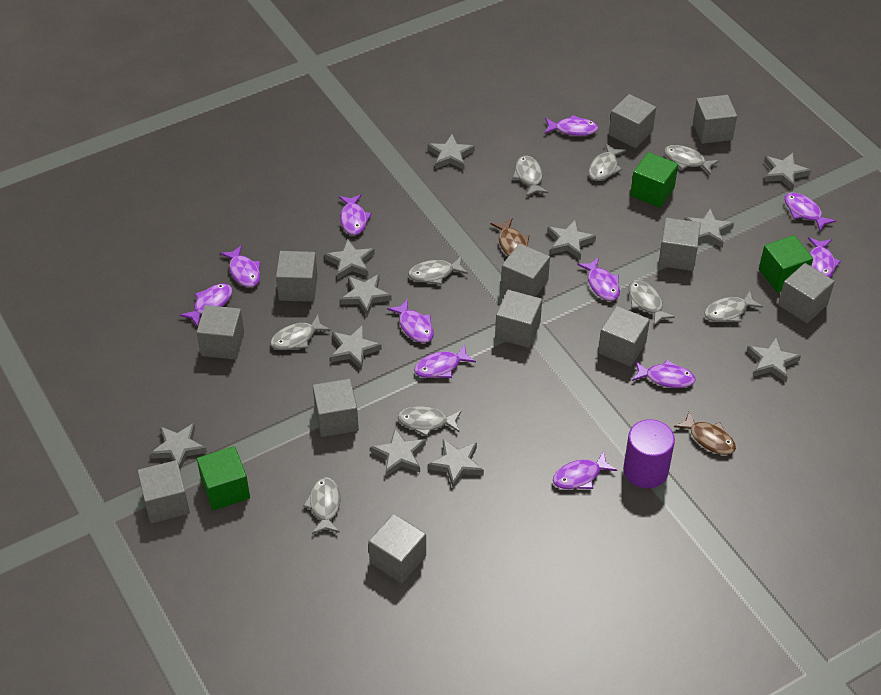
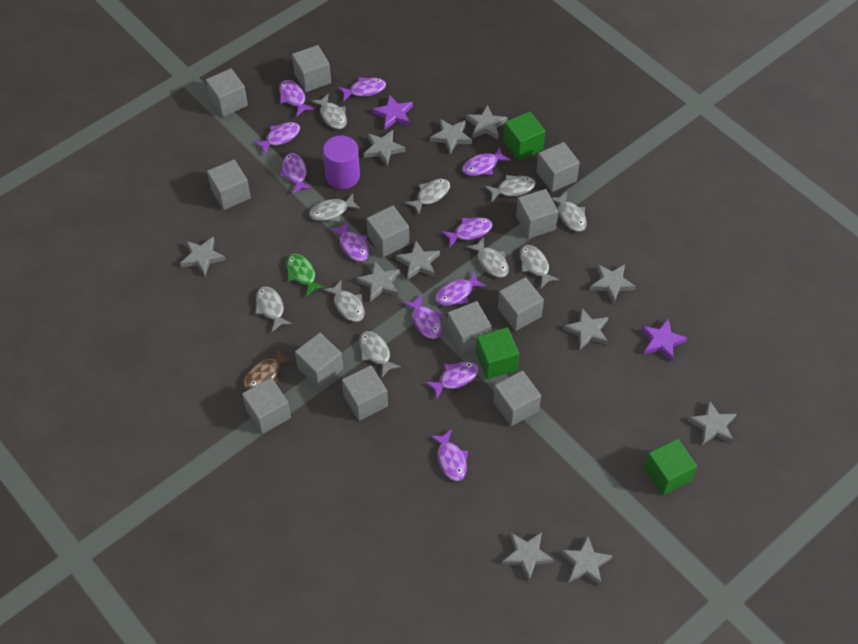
brown fish: 2 -> 1
green fish: 0 -> 1
grey fish: 9 -> 10
purple star: 0 -> 2

